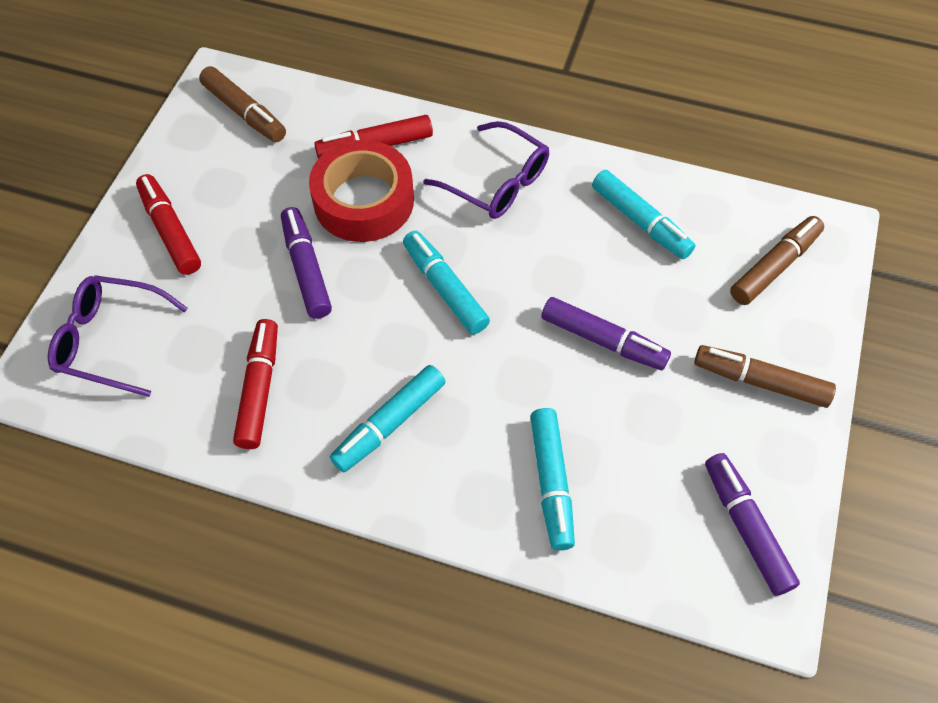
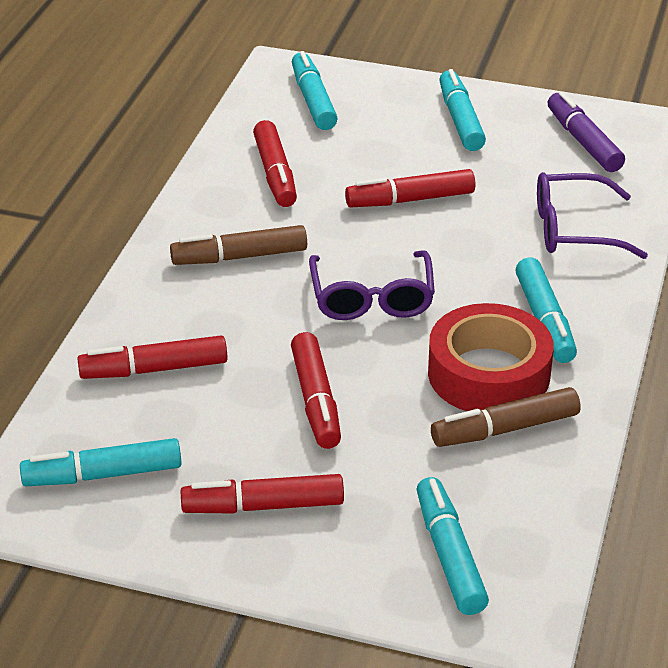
brown marker: 3 -> 2
purple marker: 3 -> 1
red marker: 3 -> 5
turquoise marker: 4 -> 5

